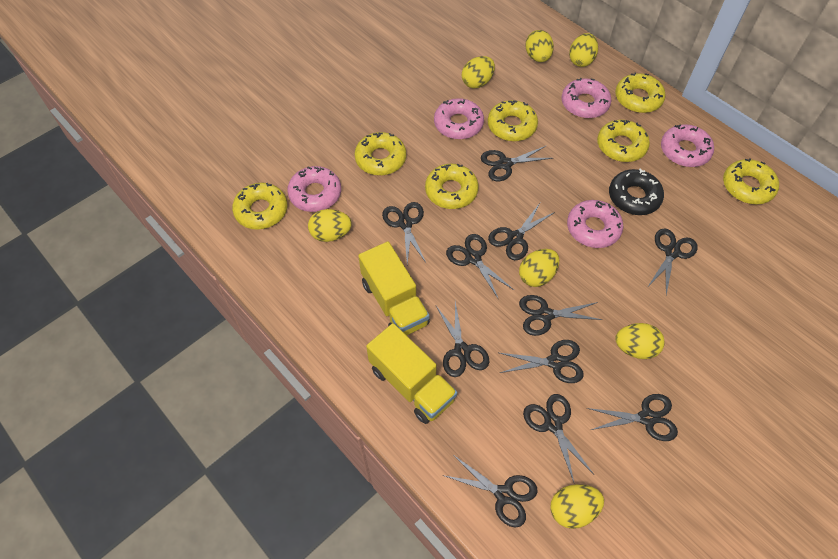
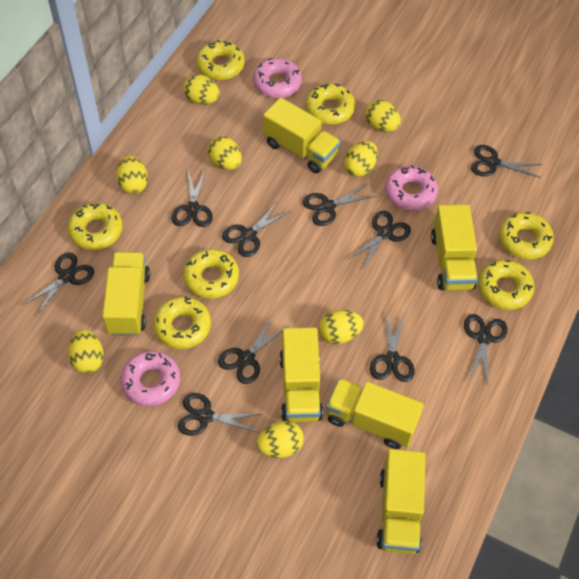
black donut: 1 -> 0
black scissors: 11 -> 10
pink donut: 5 -> 3
yellow egg: 7 -> 8
yellow truck: 2 -> 6

